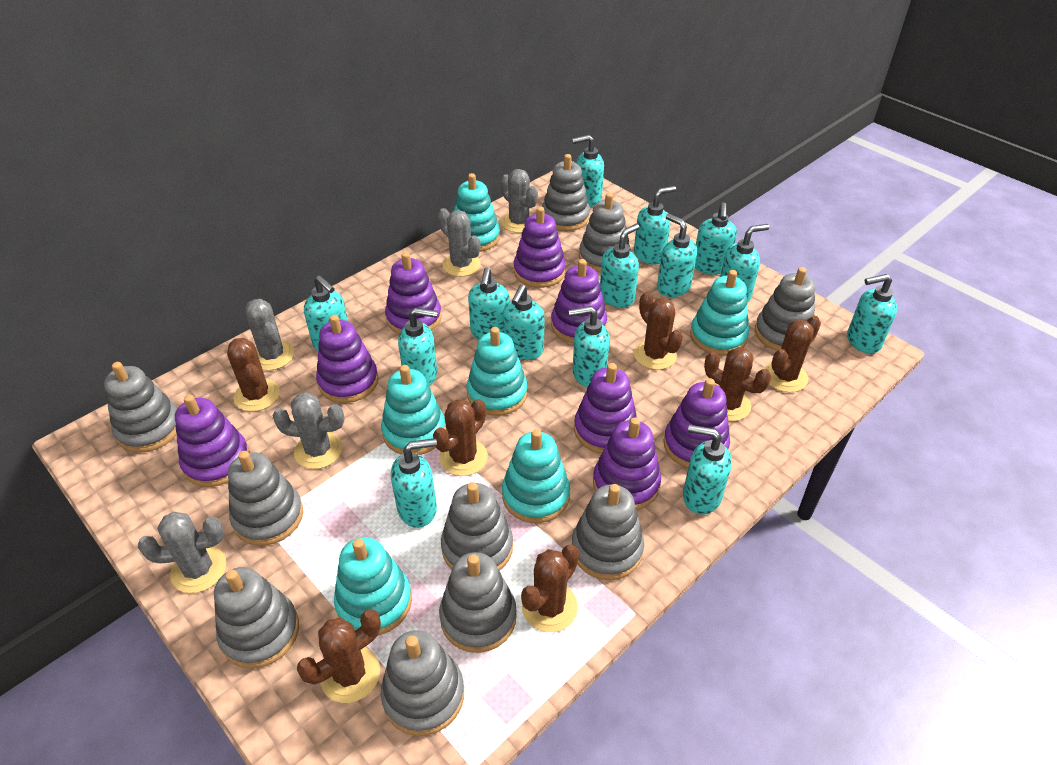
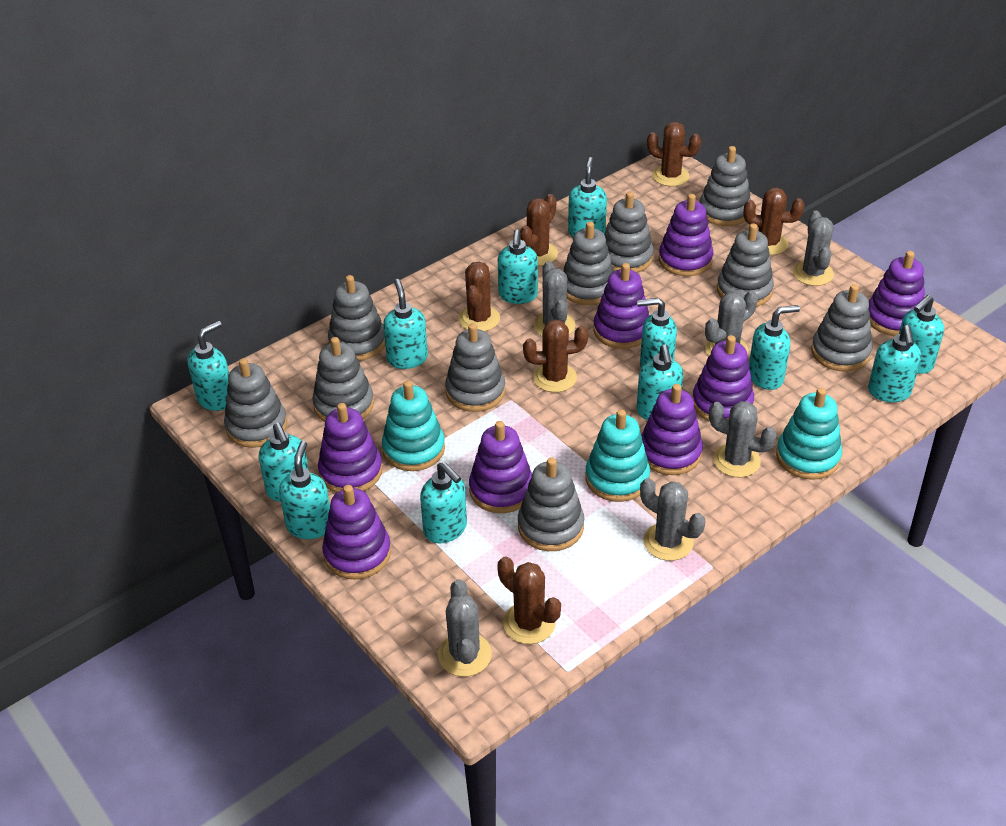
brown cactus: 7 -> 6
grey cactus: 5 -> 6
turquoise soap dispenser: 14 -> 12
turquoise stacking toy: 6 -> 3

